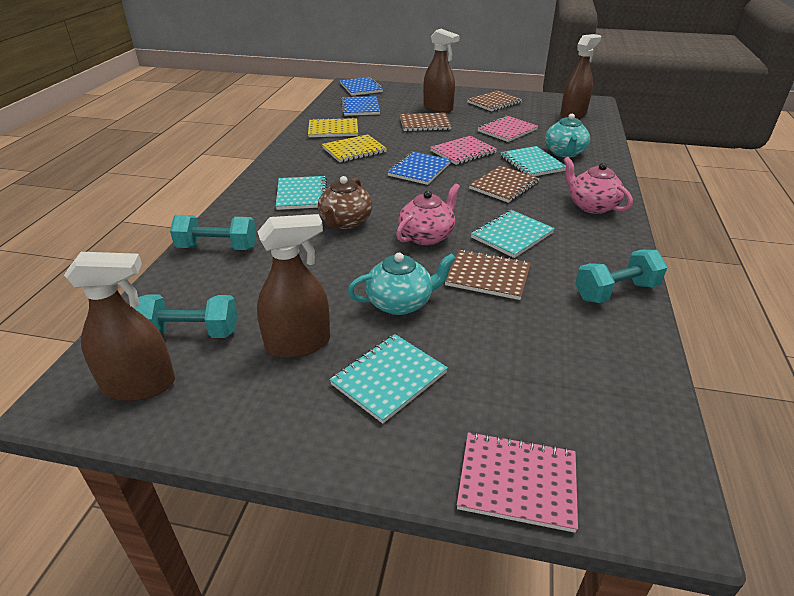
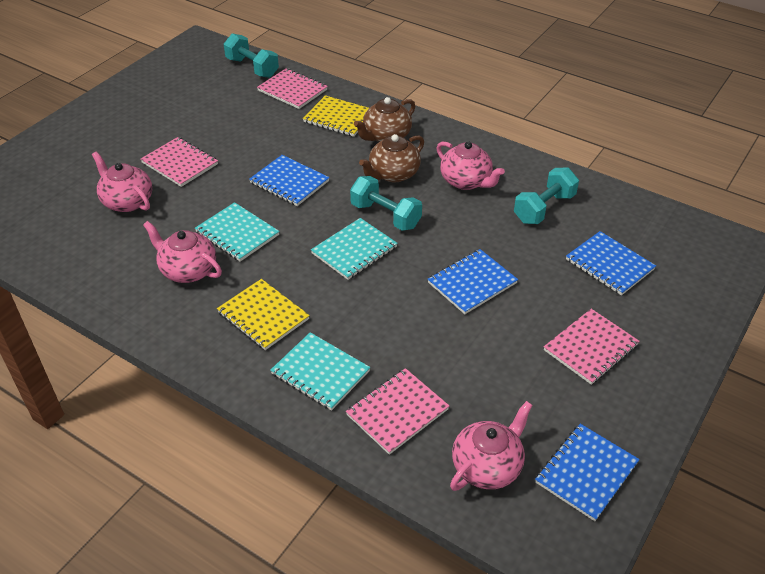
blue notebook: 3 -> 4
brown notebook: 4 -> 0
brown spray bottle: 4 -> 0
brown teapot: 1 -> 2
pink notebook: 3 -> 4
pink teapot: 2 -> 4
turquoise notebook: 4 -> 3
turquoise teapot: 2 -> 0

